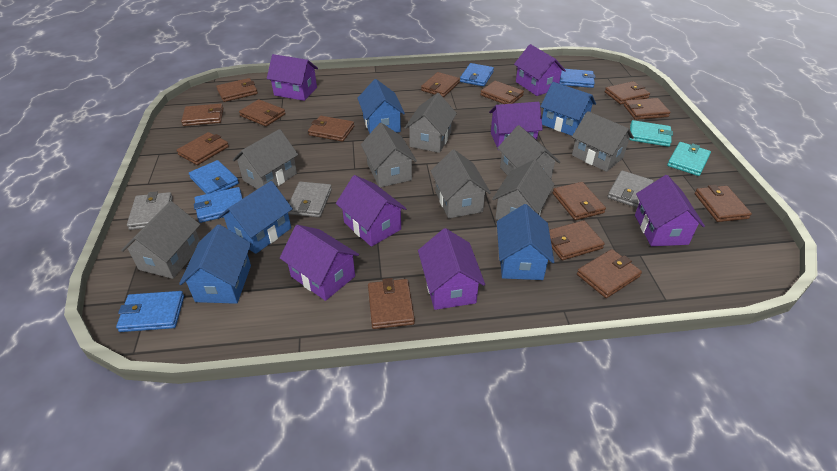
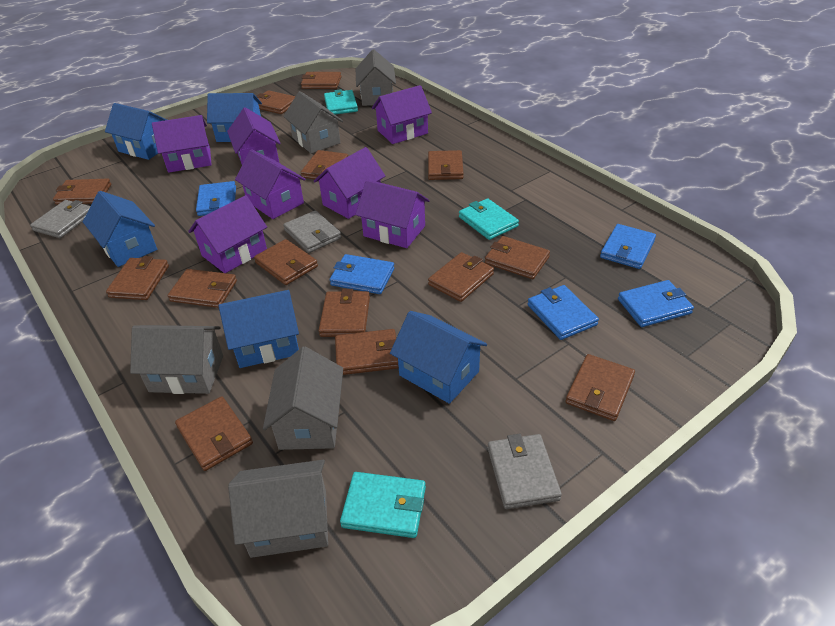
grey house: 8 -> 5
turquoise wallet: 2 -> 3

